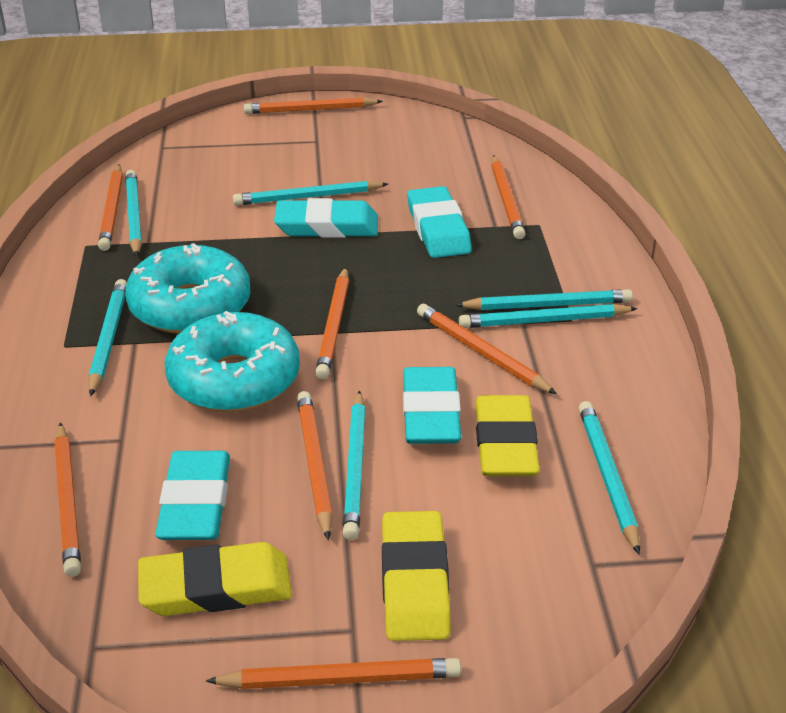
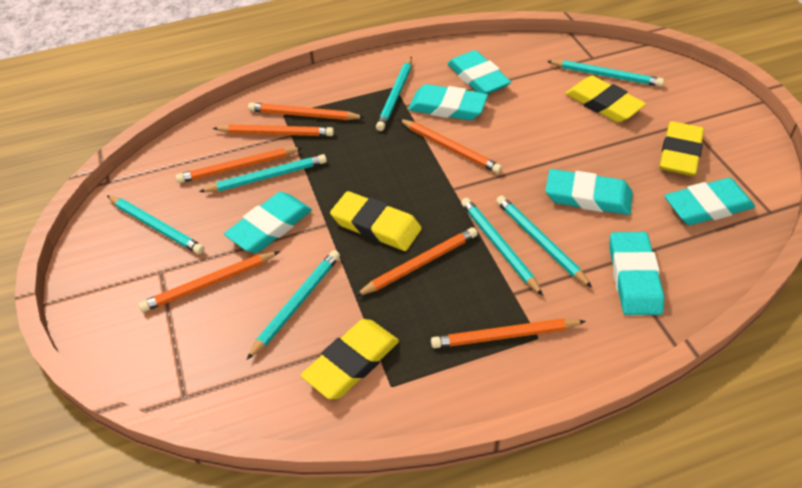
orange pencil: 8 -> 7
turquoise donut: 2 -> 0
turquoise eraser: 4 -> 6
yellow eraser: 3 -> 4

